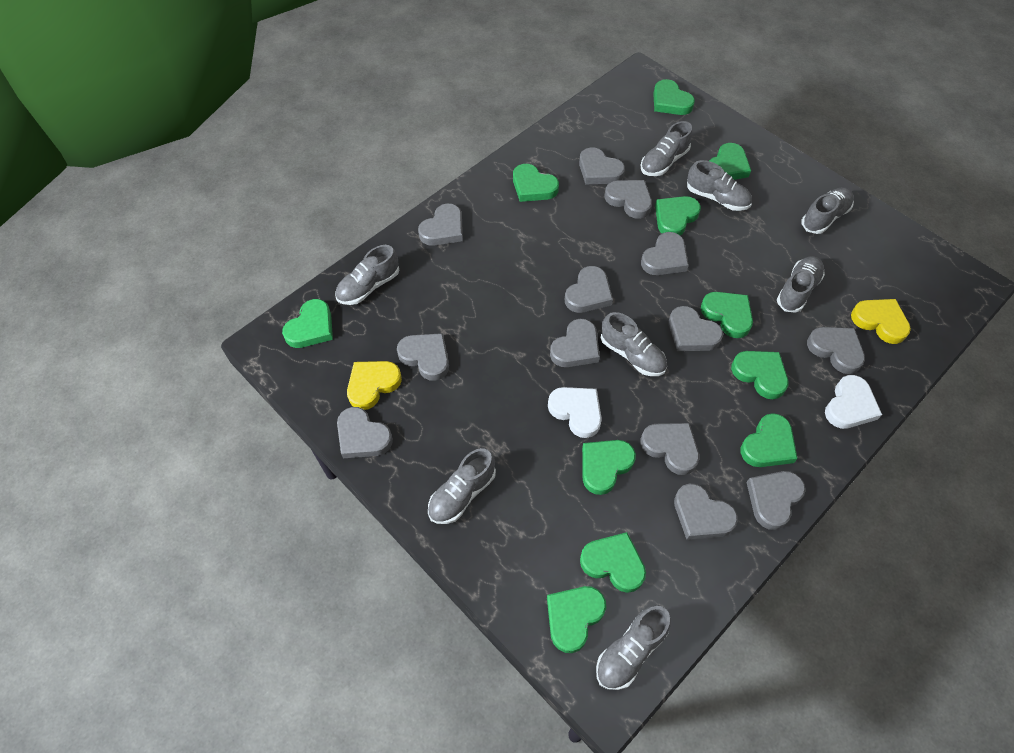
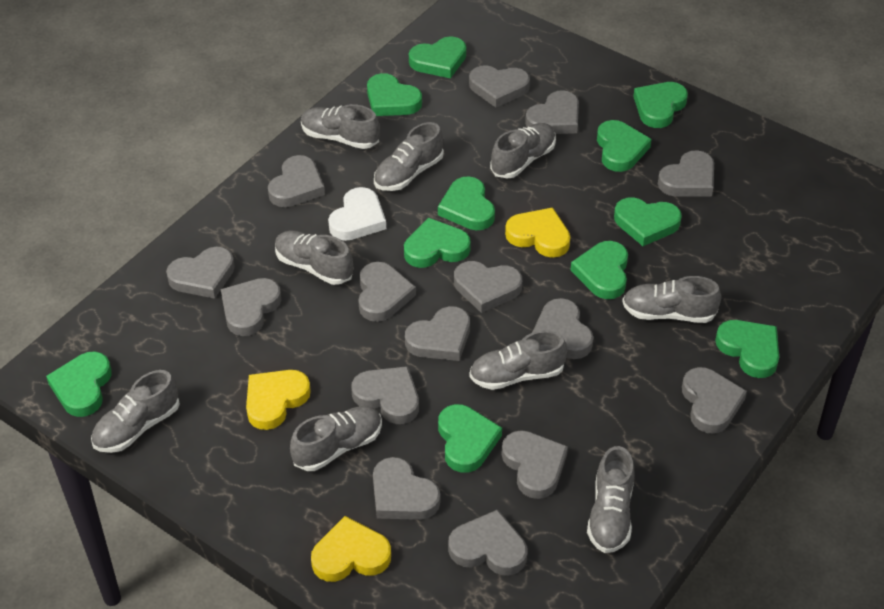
grey heart: 13 -> 15
grey shoe: 8 -> 9
white heart: 2 -> 1
yellow heart: 2 -> 3

